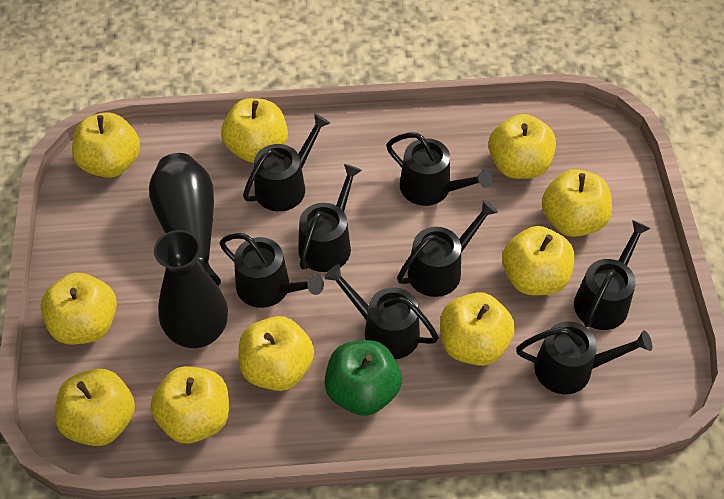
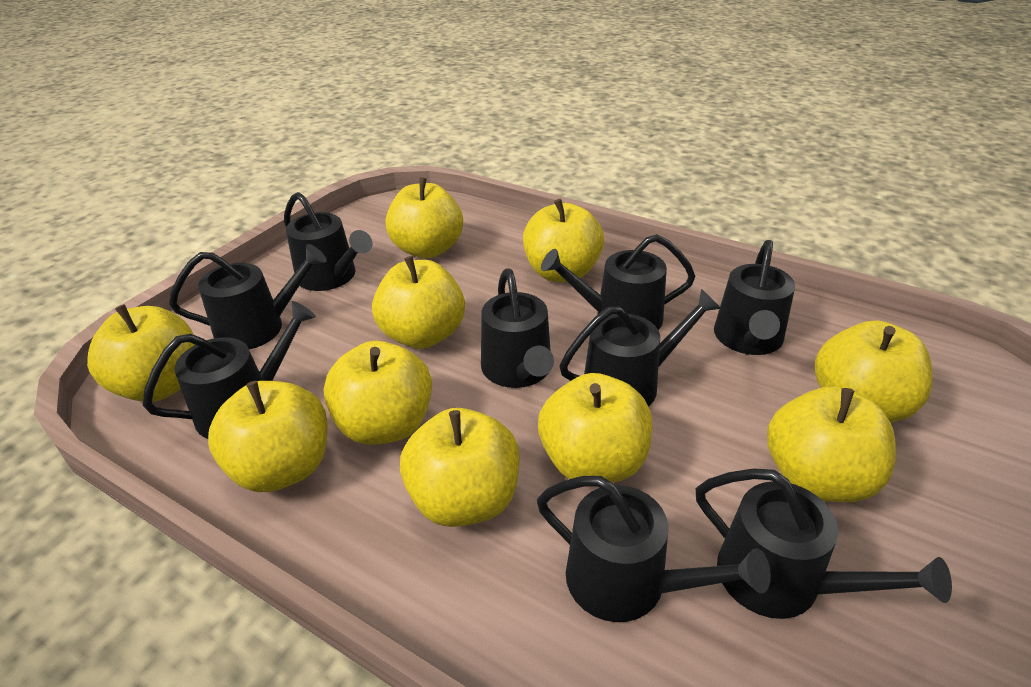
black vase: 2 -> 0
black watering can: 8 -> 9
green apple: 1 -> 0

